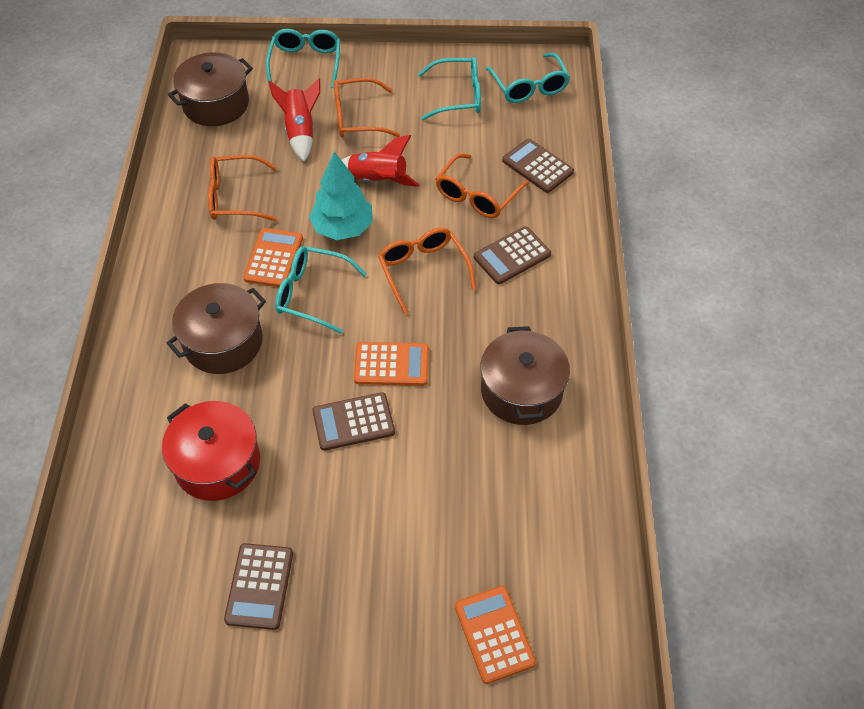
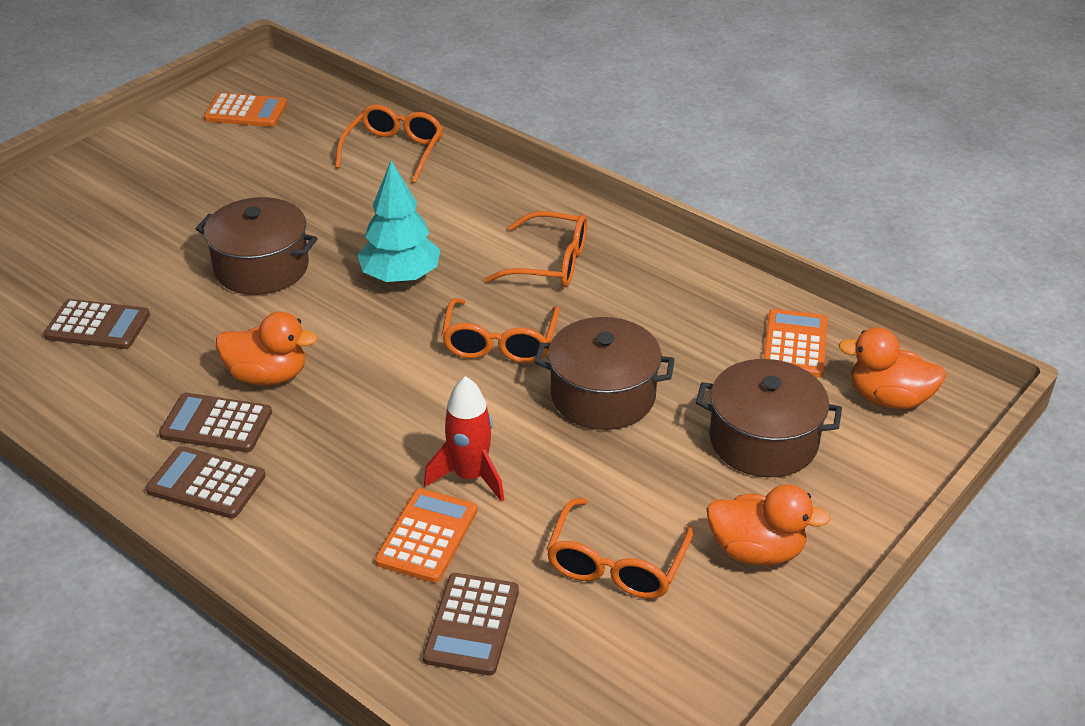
orange duck: 0 -> 3
red pot: 1 -> 0
red rocket: 2 -> 1
turquoise glasses: 4 -> 0

